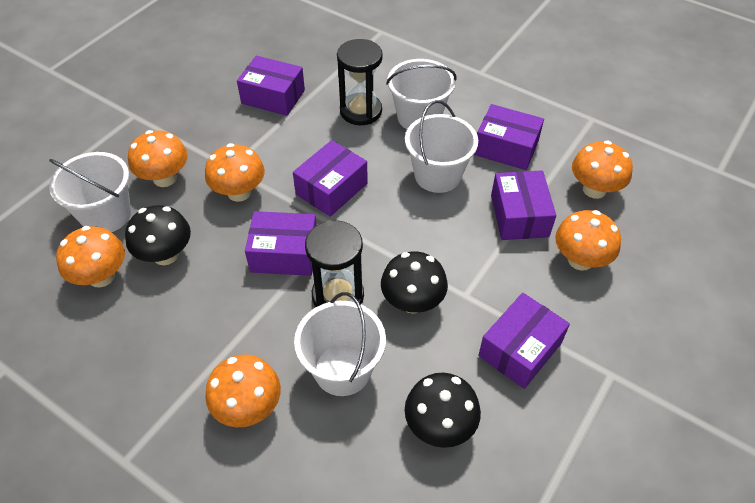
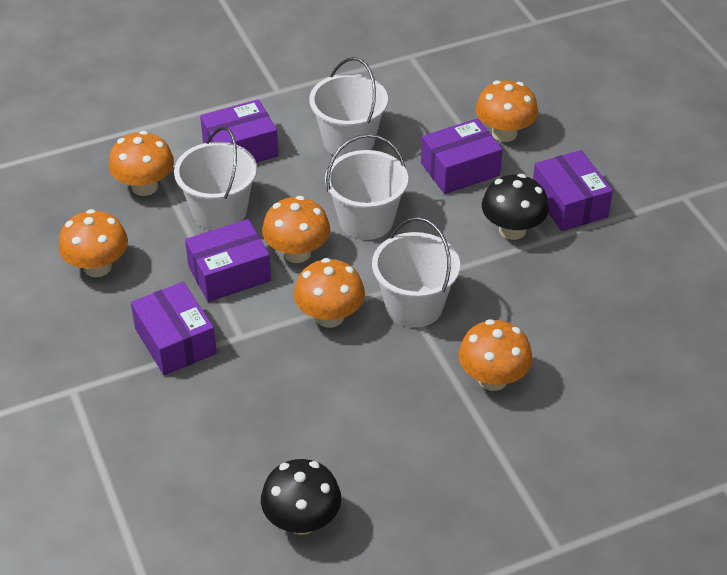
black hourglass: 2 -> 0
black mushroom: 3 -> 2
purple box: 6 -> 5

